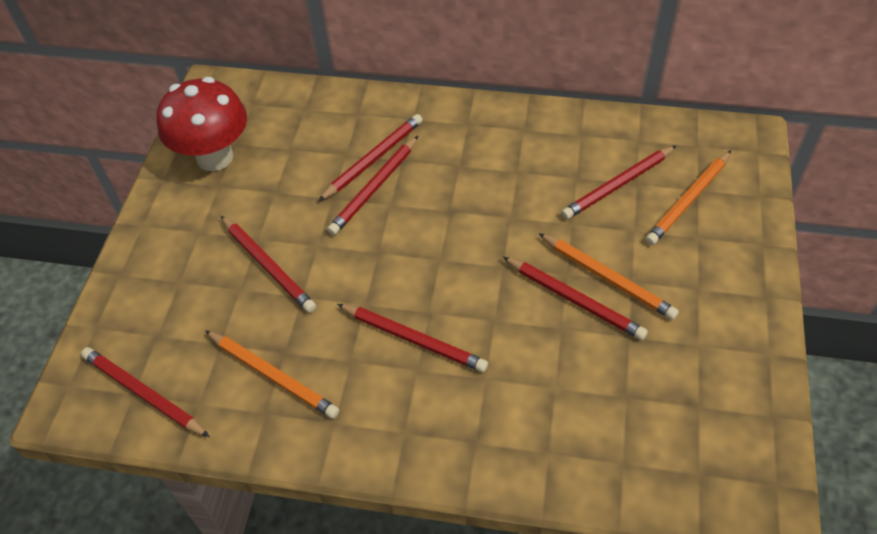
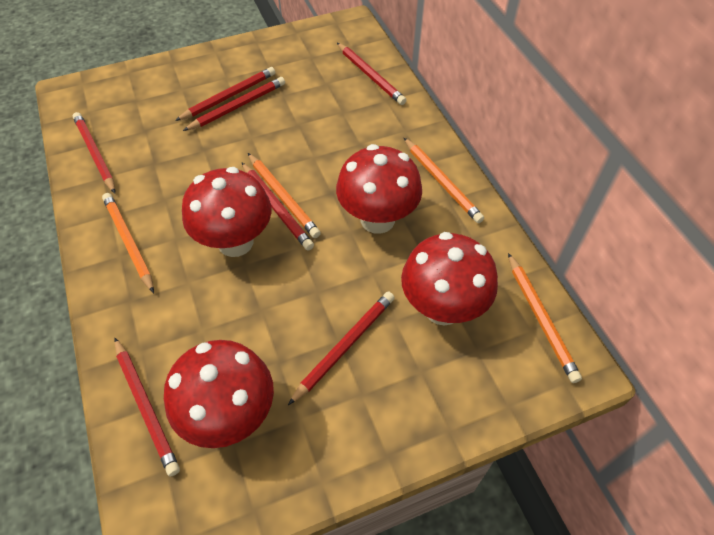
orange pencil: 3 -> 4
red mushroom: 1 -> 4

